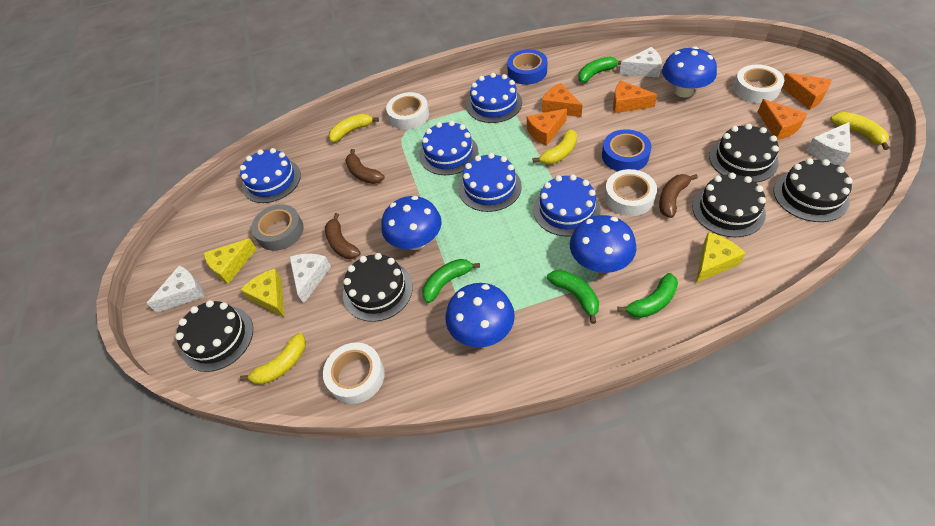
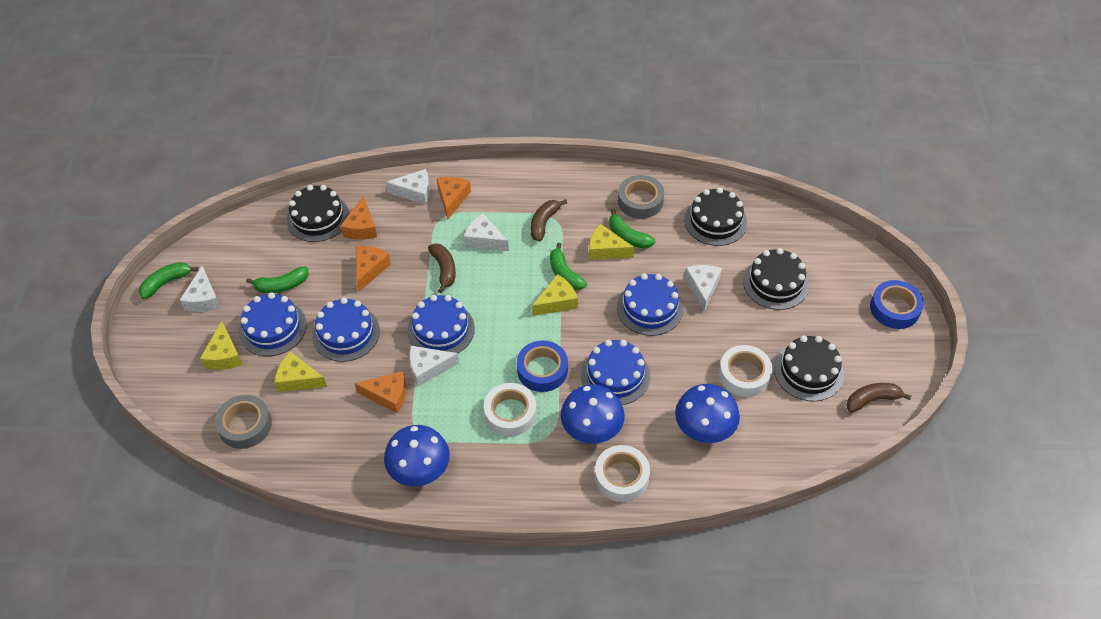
black cake: 5 -> 4
blue mushroom: 4 -> 3
grey tape: 1 -> 2
orange cheese: 5 -> 4
white cheese: 4 -> 5
white tape: 4 -> 3
yellow banana: 4 -> 0
yellow cheese: 3 -> 4

